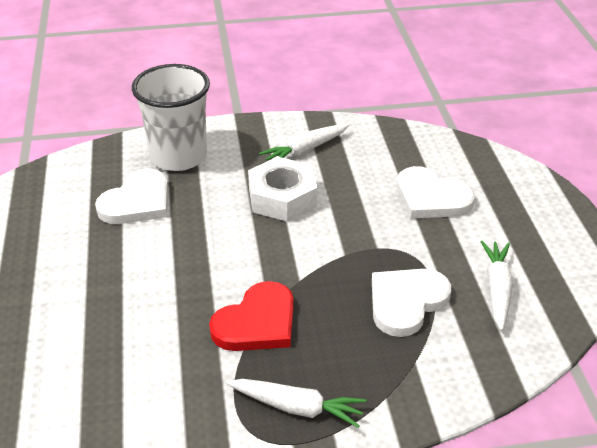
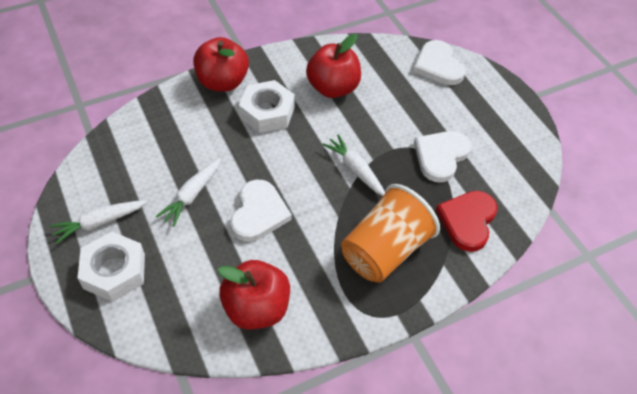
orange cup: 0 -> 1
red apple: 0 -> 3
white cup: 1 -> 0
white nut: 1 -> 2

